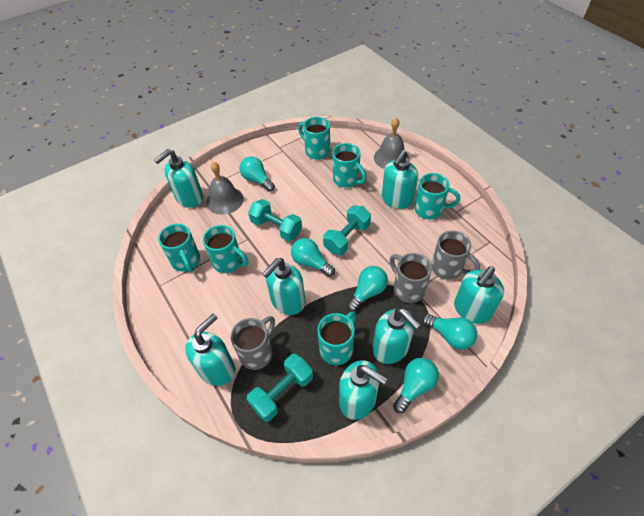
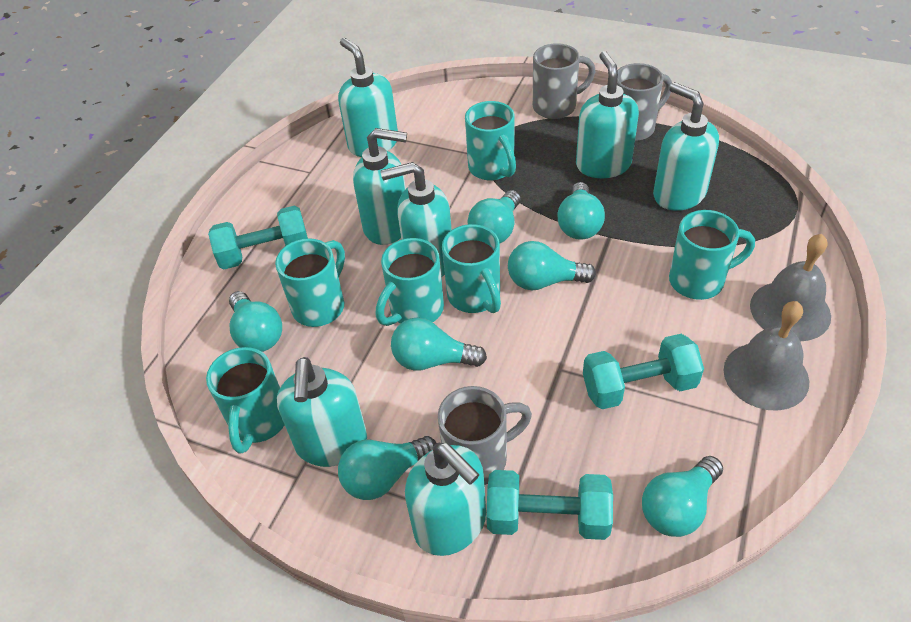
turquoise light bulb: 5 -> 7

